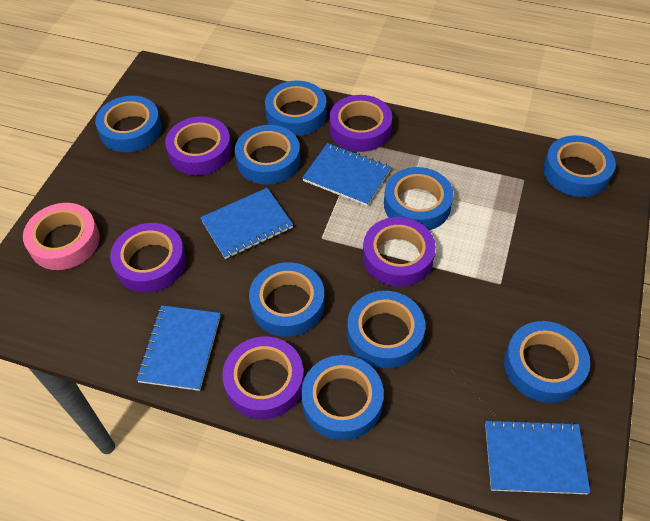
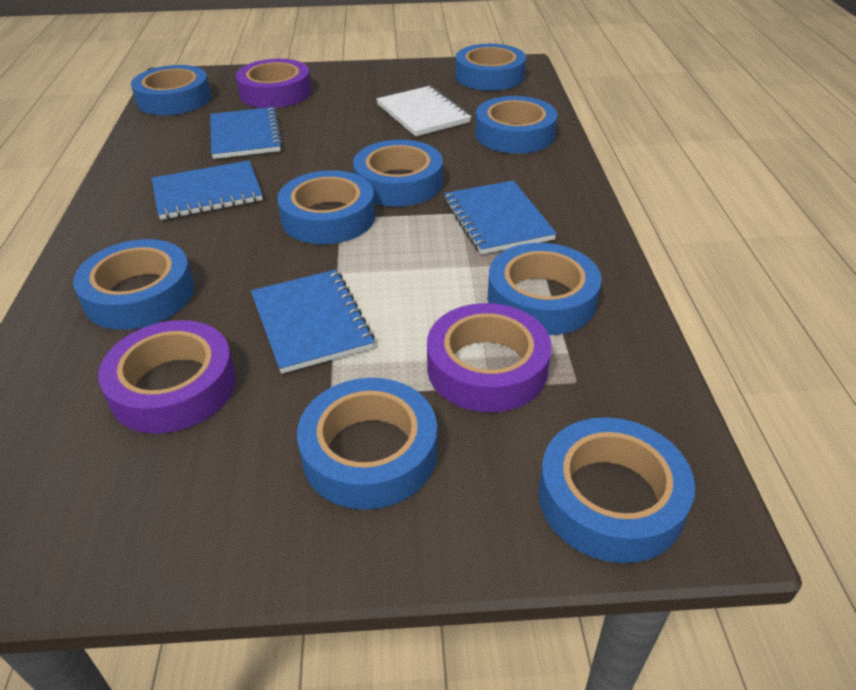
pink tape: 1 -> 0
purple tape: 5 -> 3
white notebook: 0 -> 1

